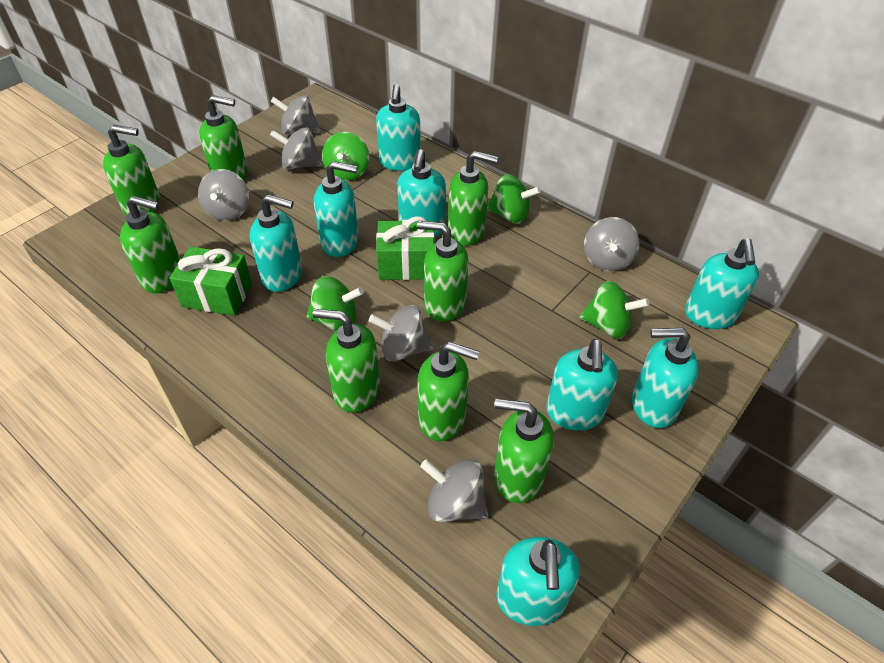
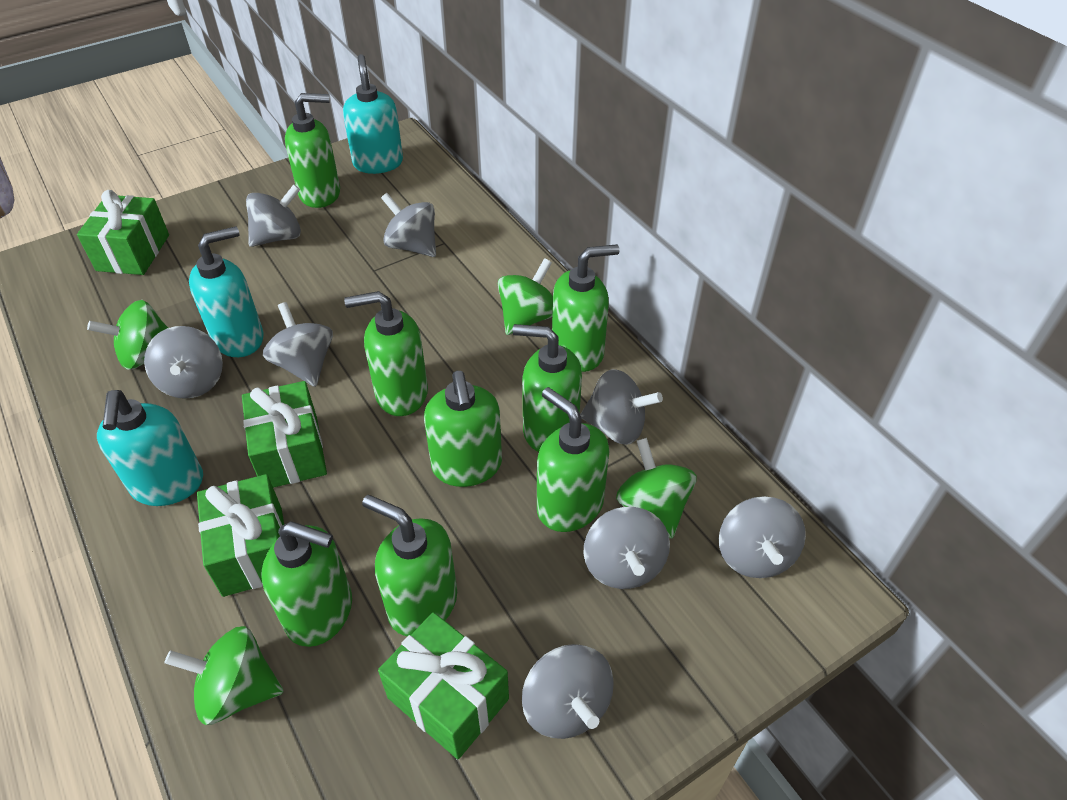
green gift: 2 -> 4
grey spinning top: 6 -> 8
turquoise soap dispenser: 8 -> 3

